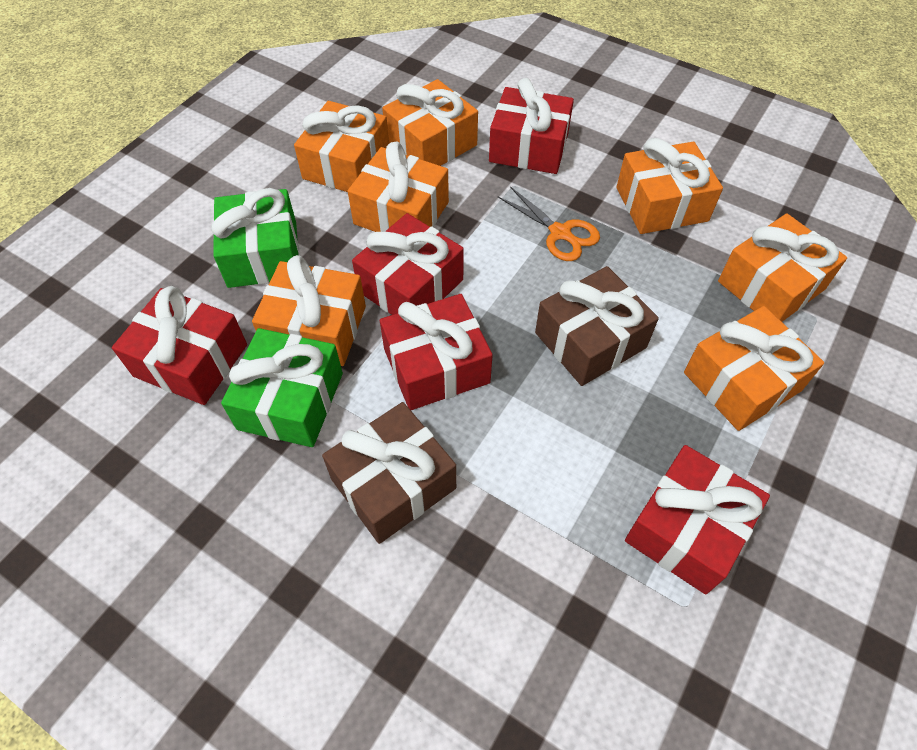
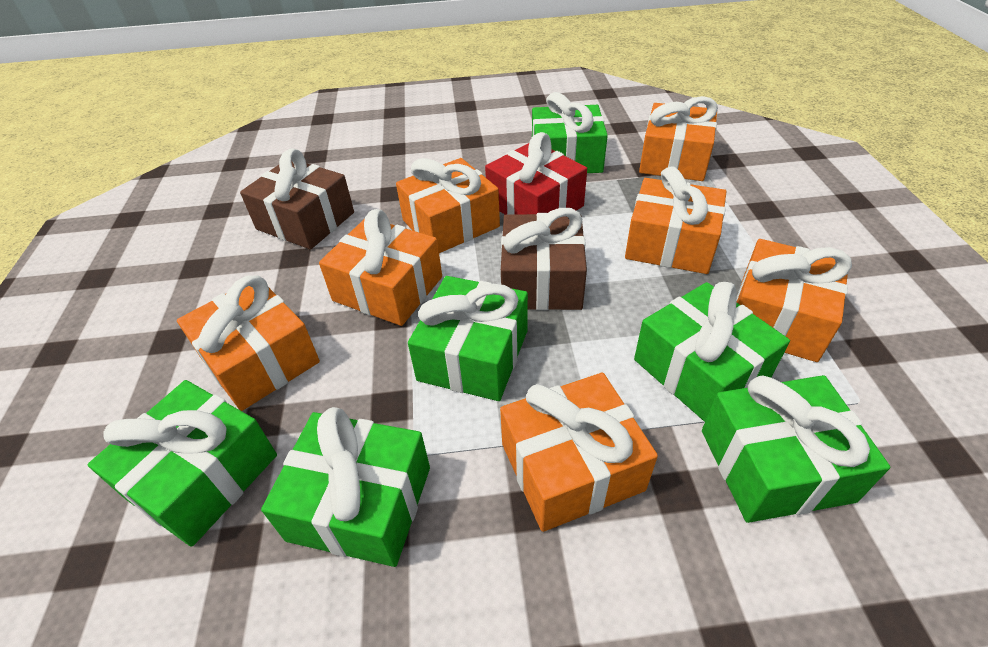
green gift: 2 -> 6
orange scissors: 1 -> 0
red gift: 5 -> 1

